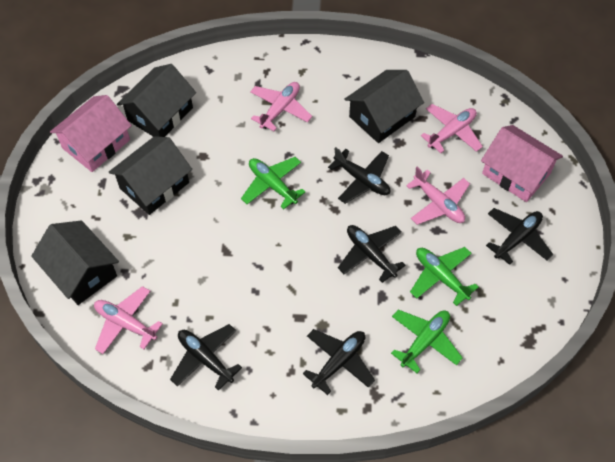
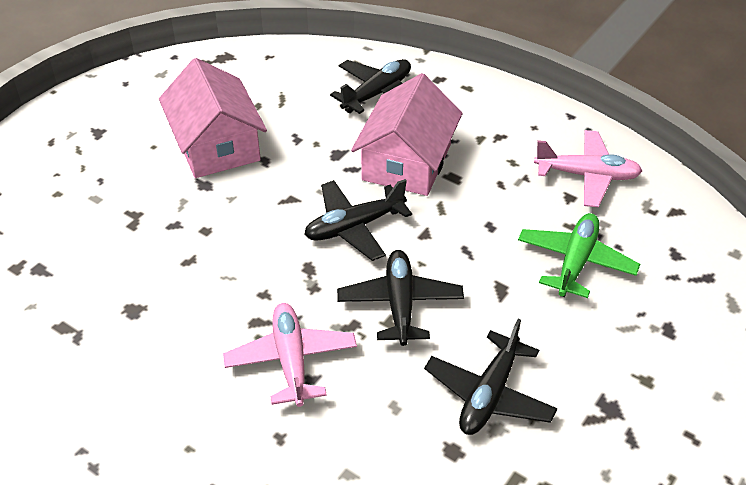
black house: 4 -> 0
black plane: 5 -> 4
green plane: 3 -> 1
pink plane: 4 -> 2

